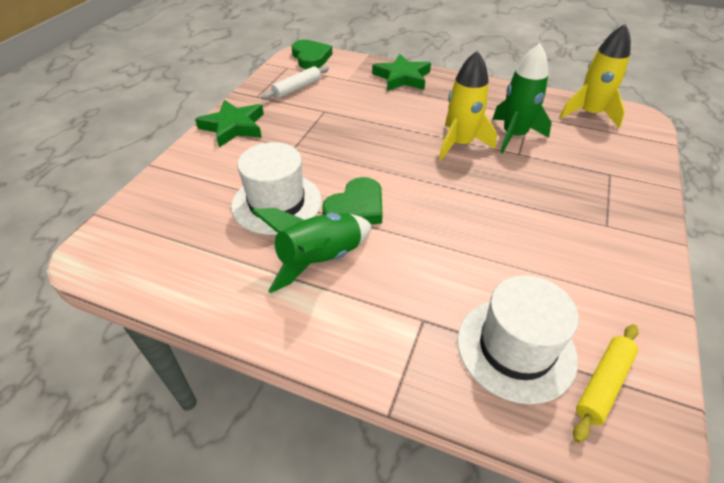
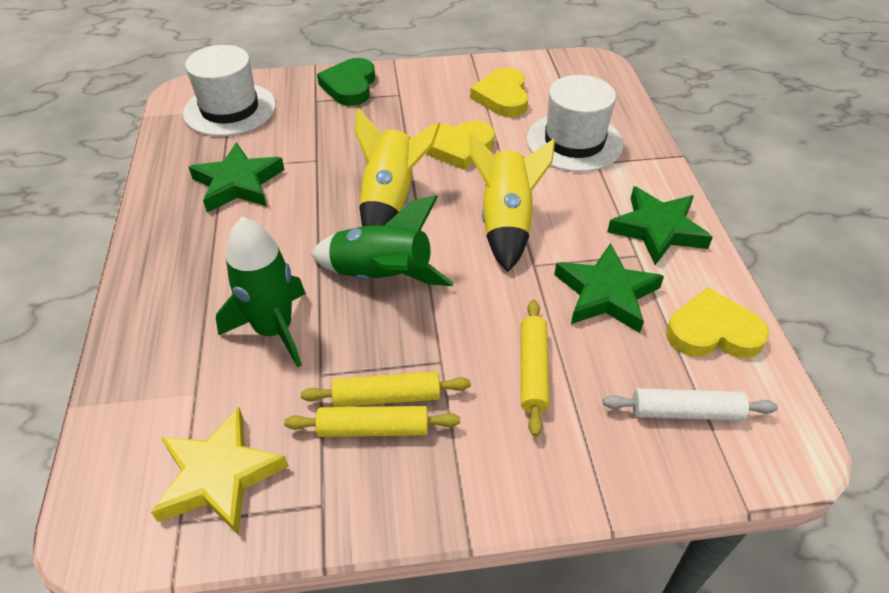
green heart: 2 -> 1
green star: 2 -> 3
yellow heart: 0 -> 3
yellow rolling pin: 1 -> 3
yellow star: 0 -> 1

